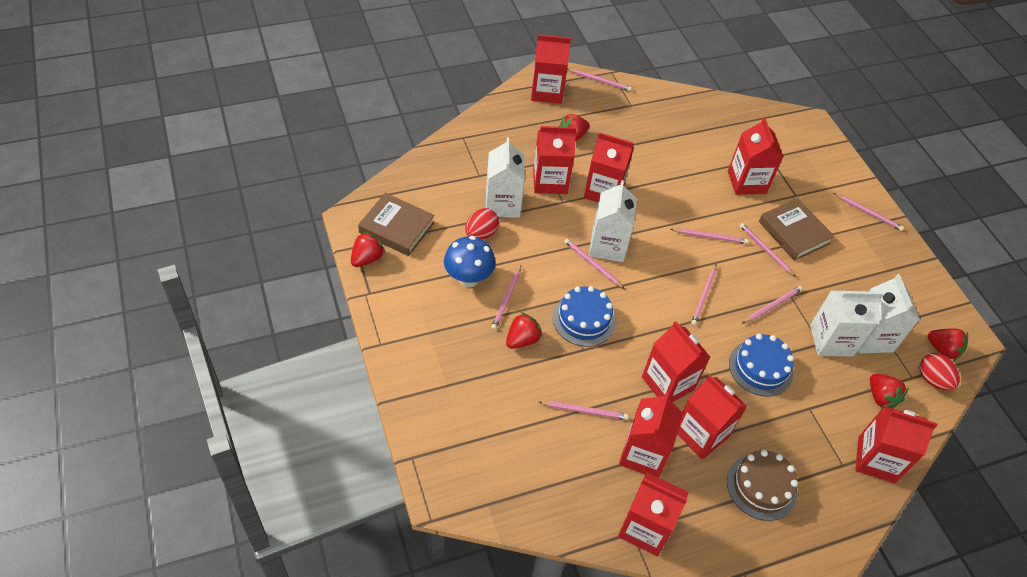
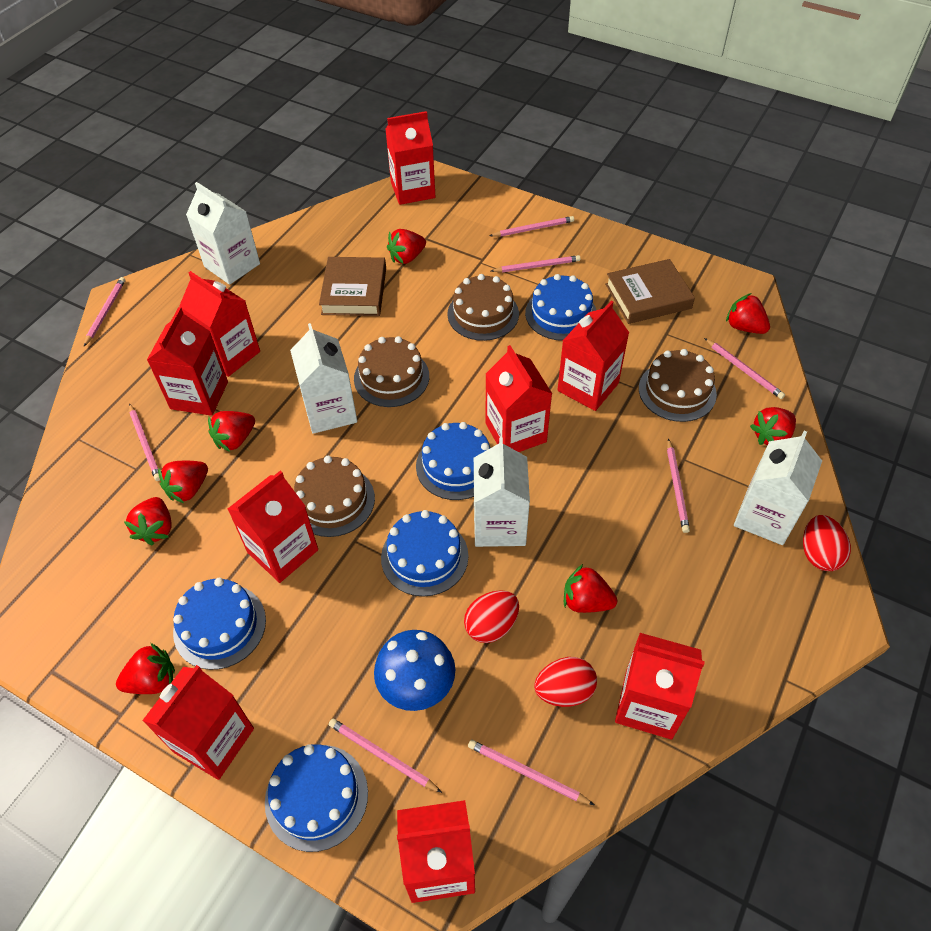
blue cake: 2 -> 5
brown cake: 1 -> 4
pink pencil: 9 -> 8
red egg: 2 -> 3
red strawberry: 5 -> 8

